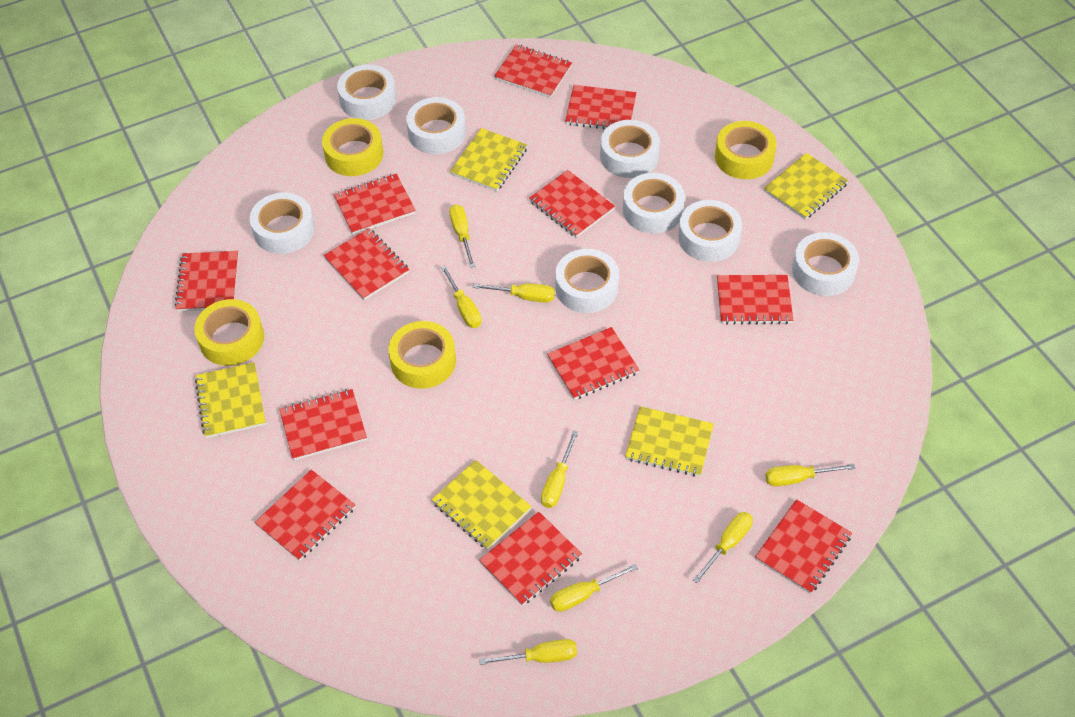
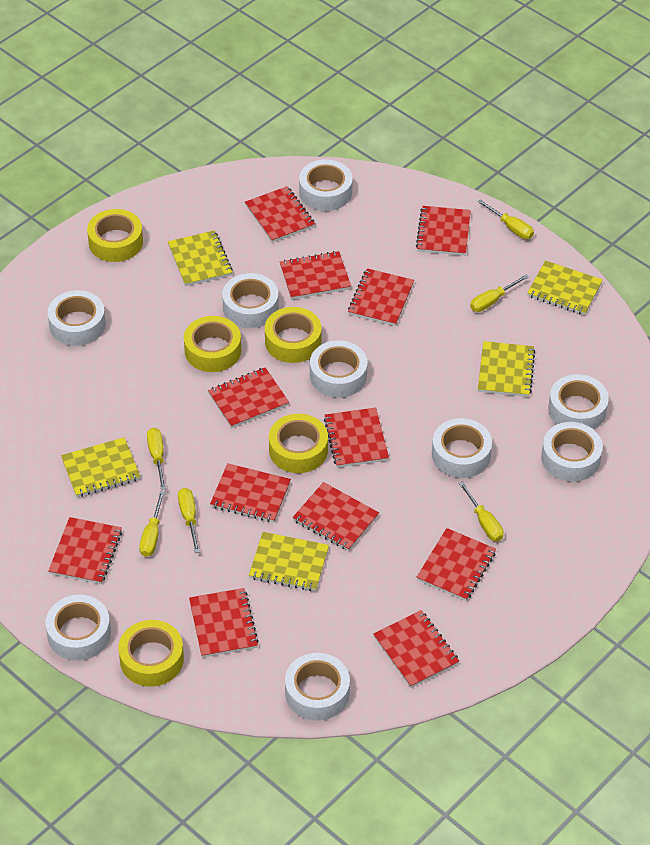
white tape: 8 -> 9
yellow screwdriver: 8 -> 6
yellow tape: 4 -> 5

